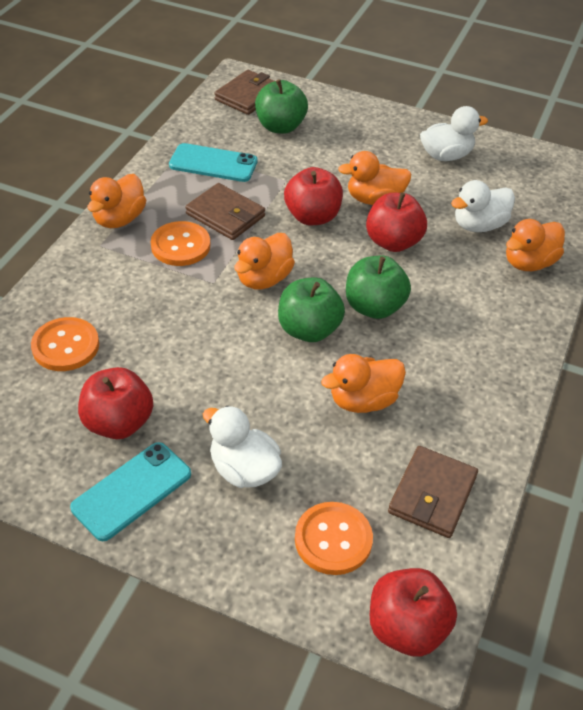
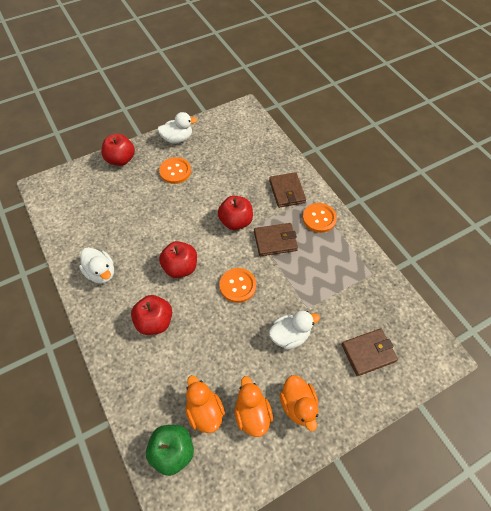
green apple: 3 -> 1
orange duck: 5 -> 3
turquoise phone: 2 -> 0

